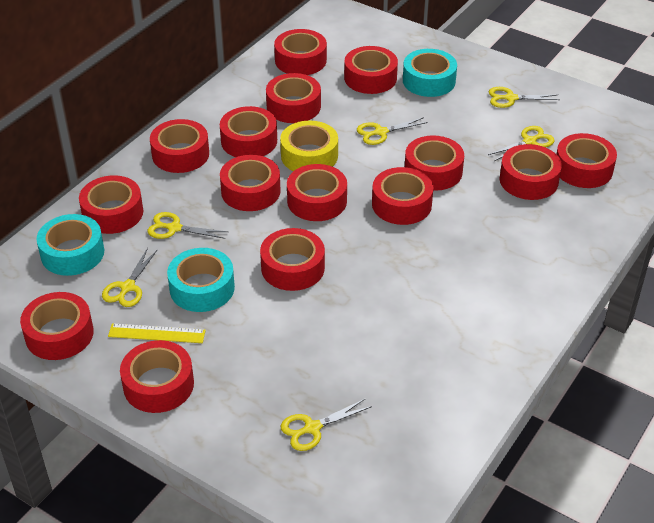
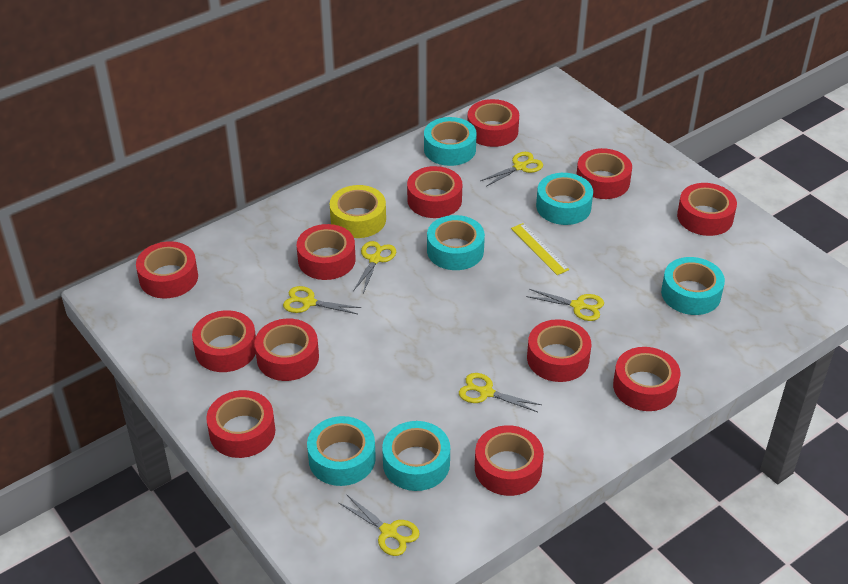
red tape: 15 -> 12
turquoise tape: 3 -> 6

